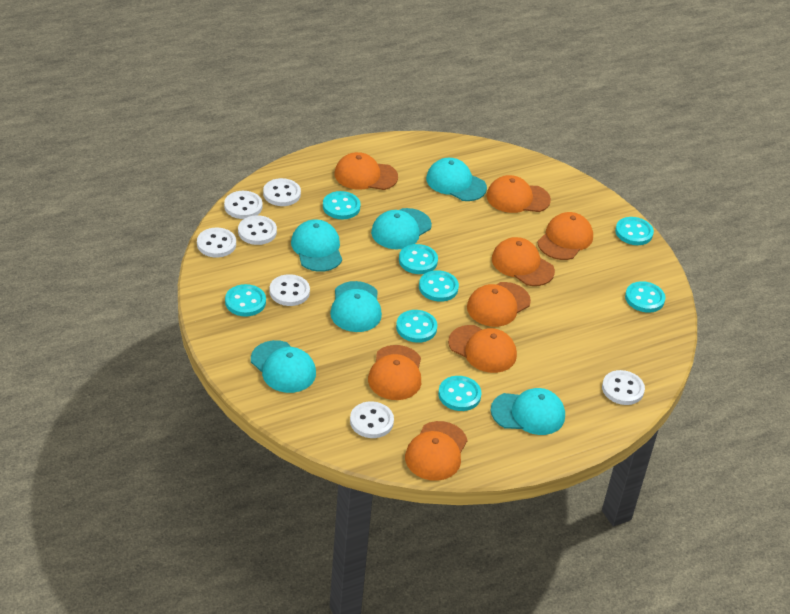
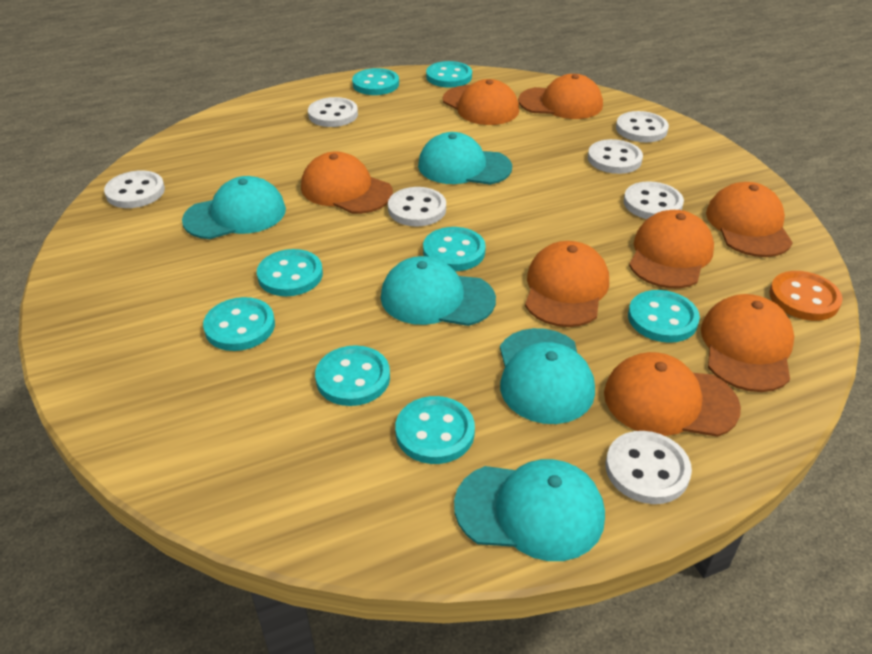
orange button: 0 -> 1
turquoise cap: 6 -> 5

